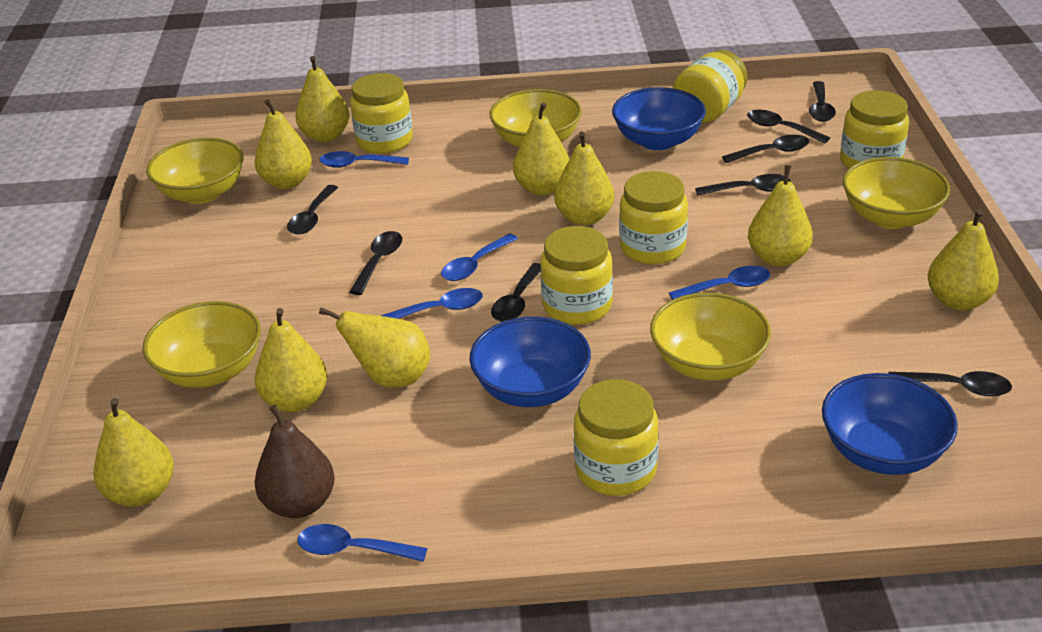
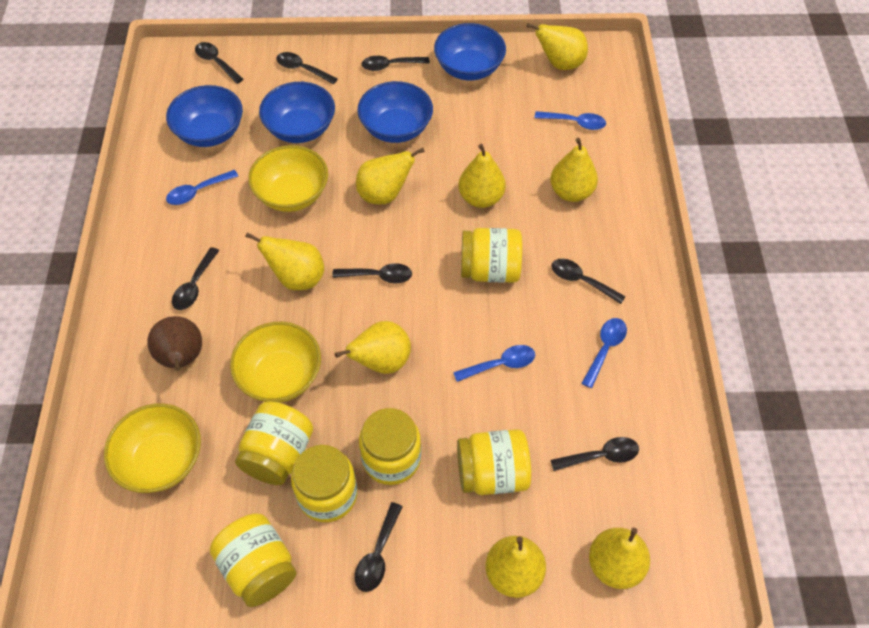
blue bowl: 3 -> 4
blue spoon: 5 -> 4
yellow bowl: 5 -> 3
yellow pear: 9 -> 8

